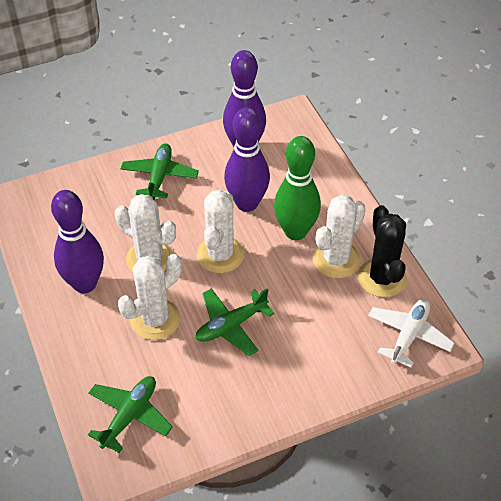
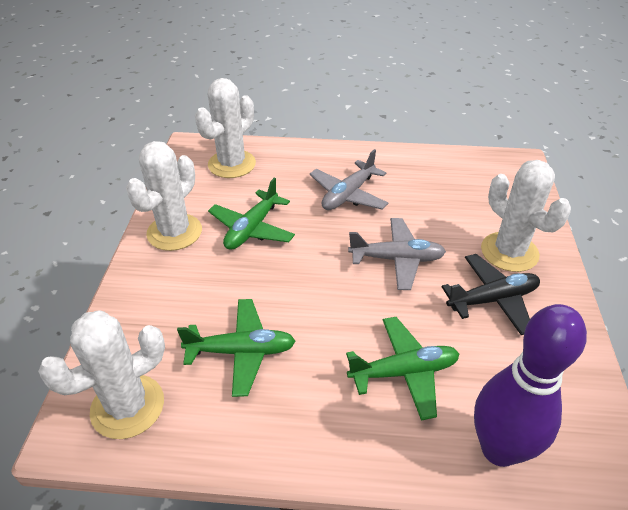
black cactus: 1 -> 0
black plane: 0 -> 1
green bowling pin: 1 -> 0
grey plane: 0 -> 2
purple bowling pin: 3 -> 1
white plane: 1 -> 0

